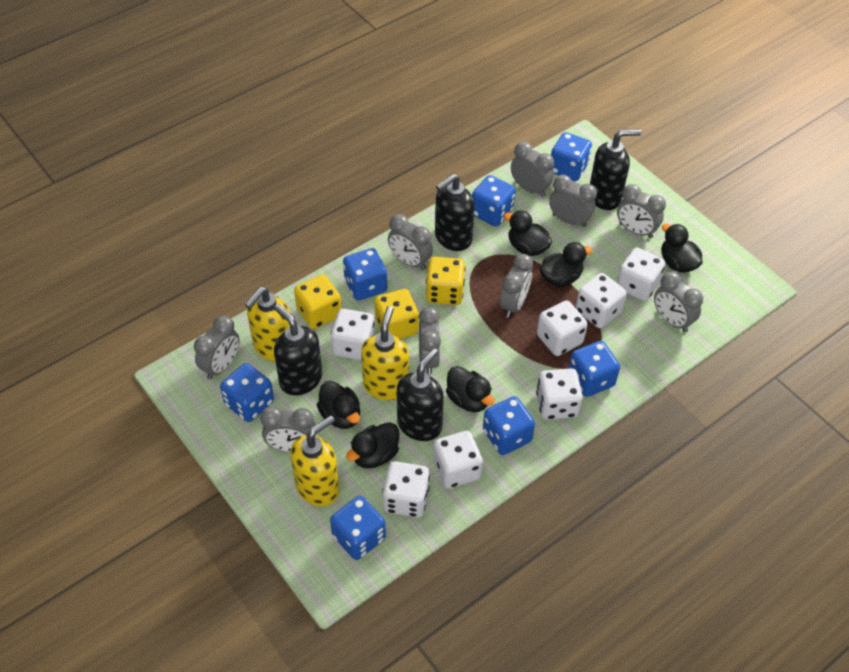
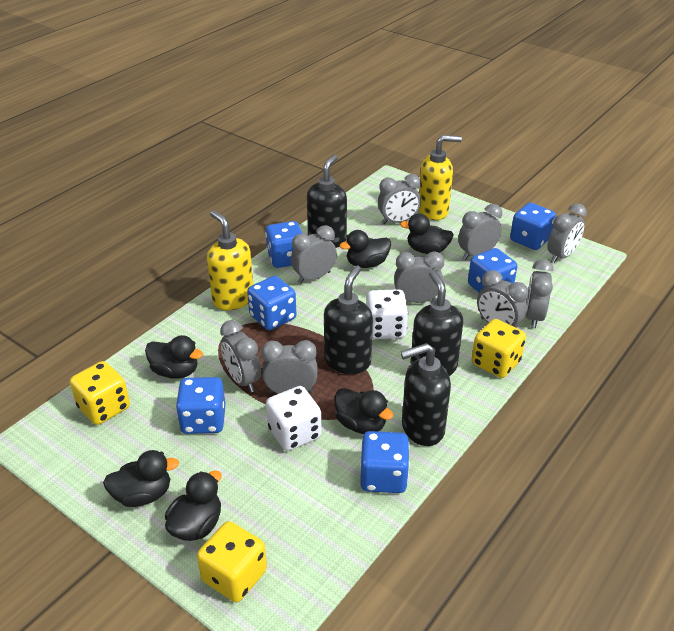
blue dice: 7 -> 6
white dice: 7 -> 2
yellow soap dispenser: 3 -> 2

